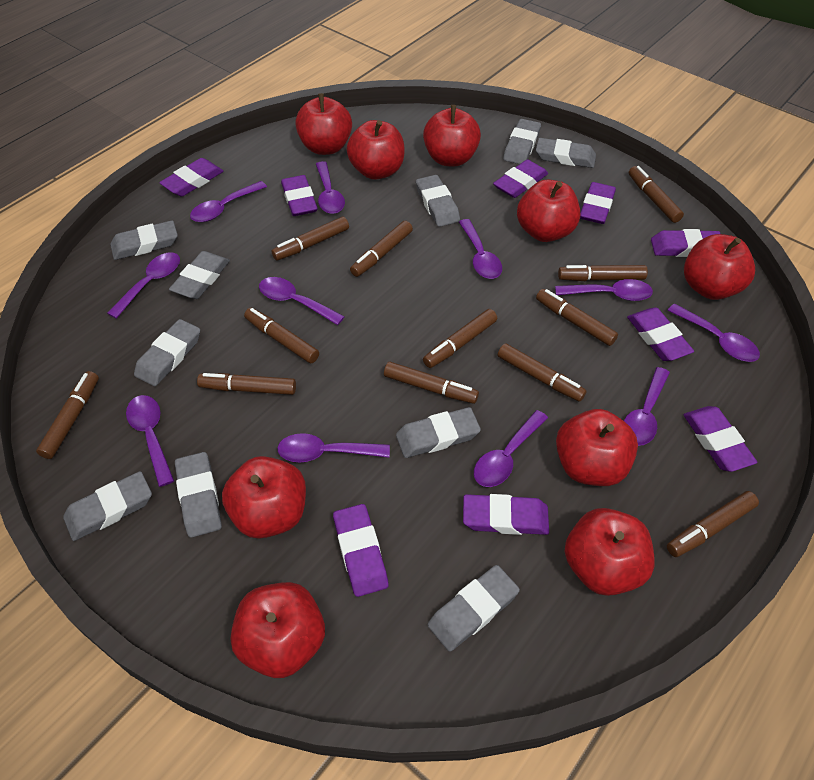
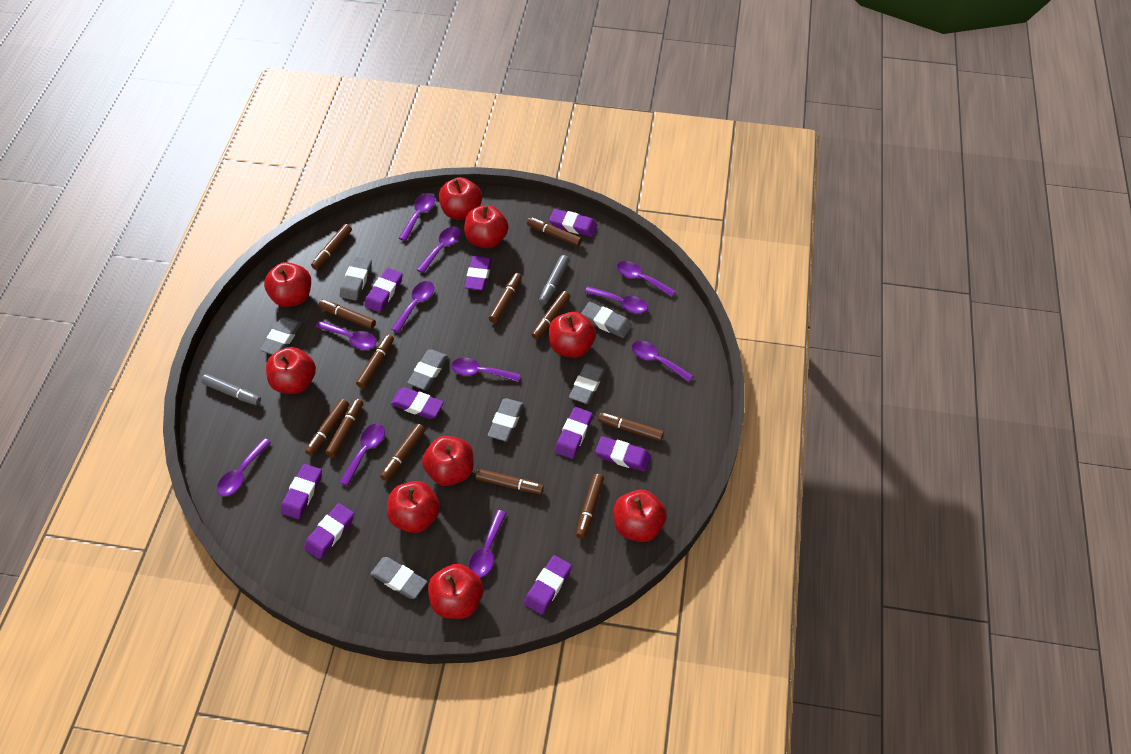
grey eraser: 10 -> 7
grey marker: 0 -> 2

